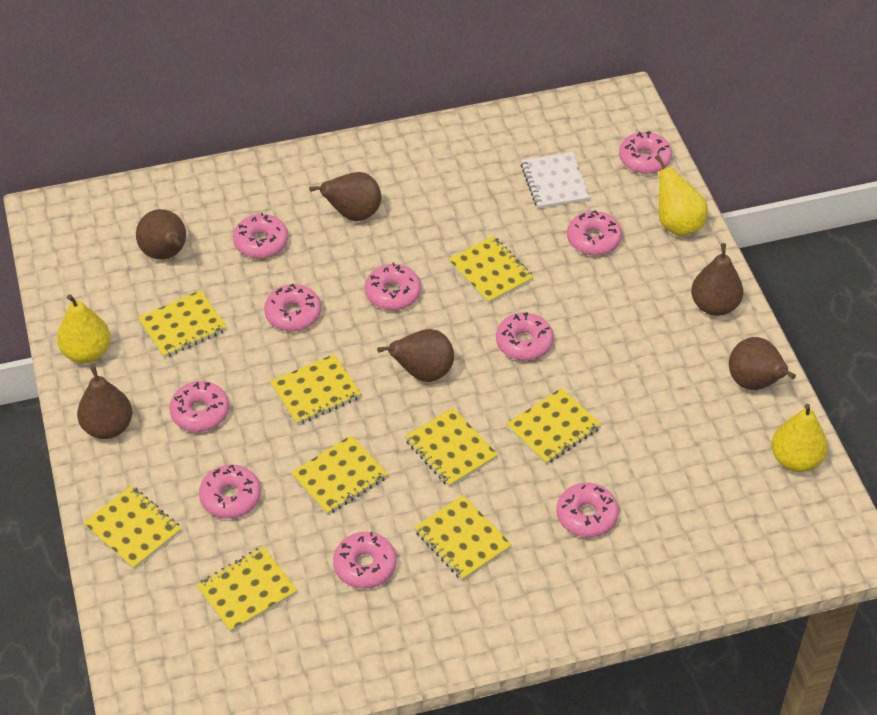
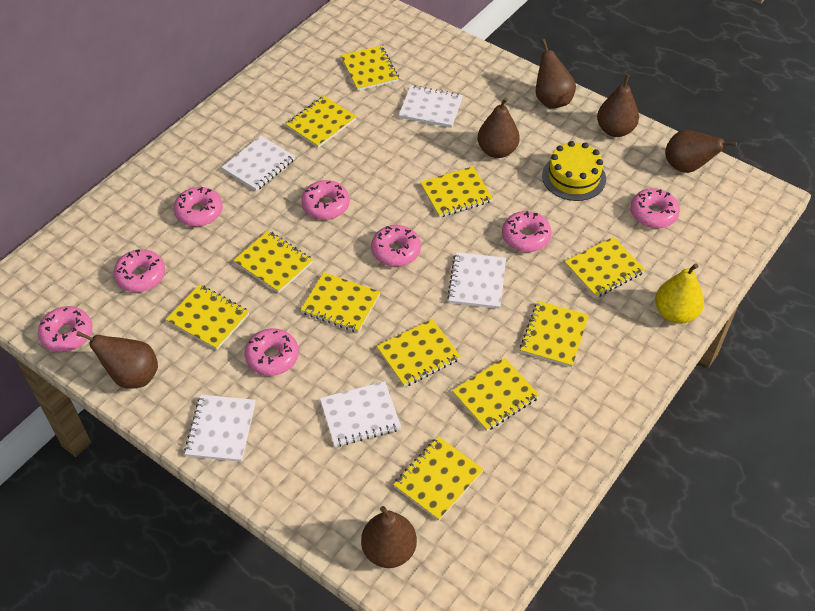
pink donut: 10 -> 8
white notebook: 1 -> 5
yellow cake: 0 -> 1
yellow notebook: 9 -> 11
yellow pear: 3 -> 1

